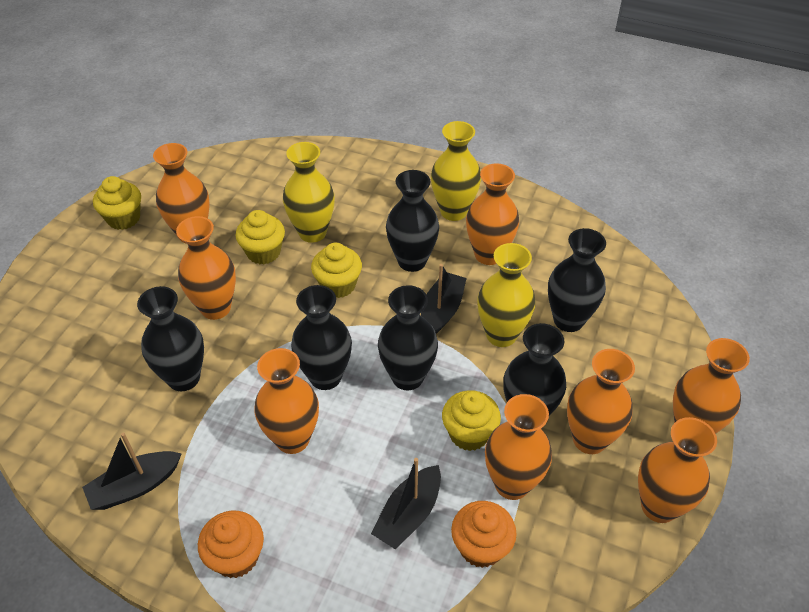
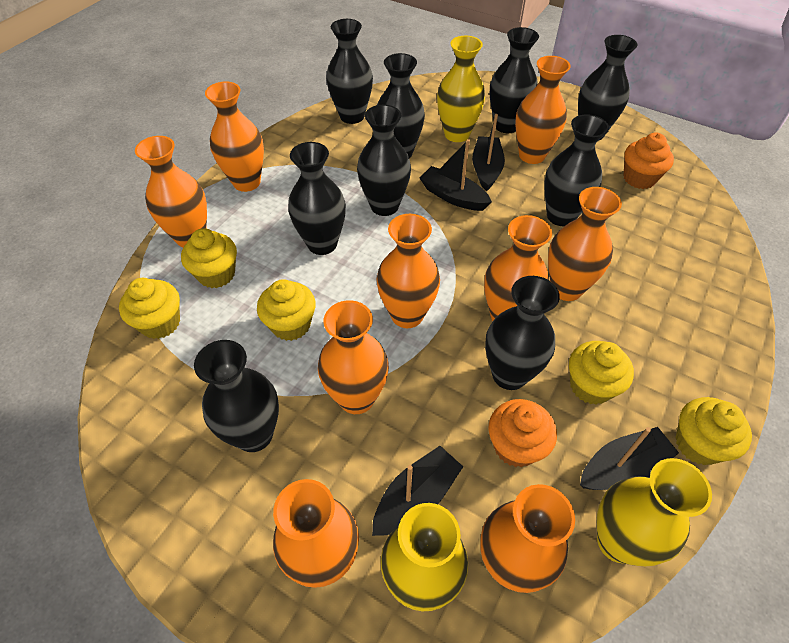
black boat: 3 -> 4
black vase: 6 -> 9
orange vase: 8 -> 9
yellow cupcake: 4 -> 5

